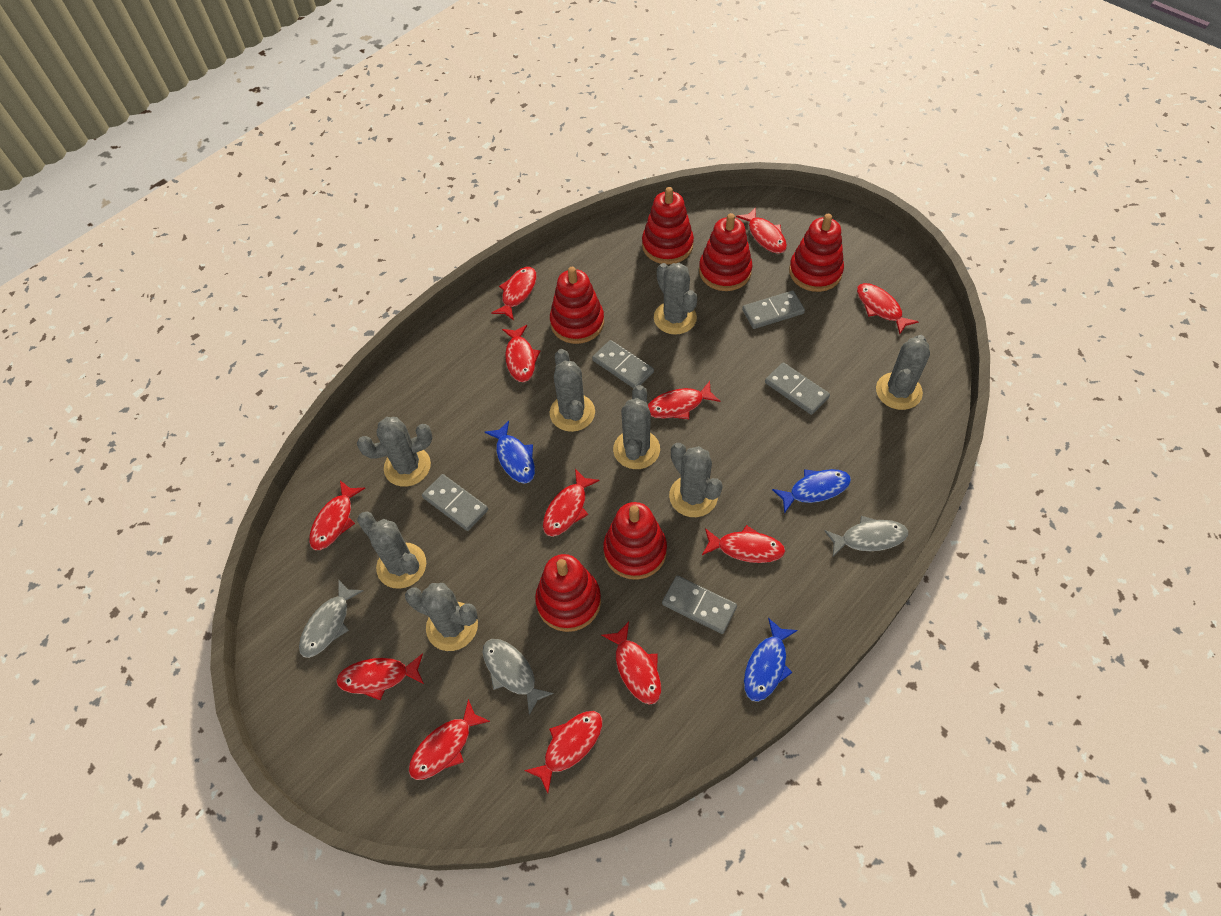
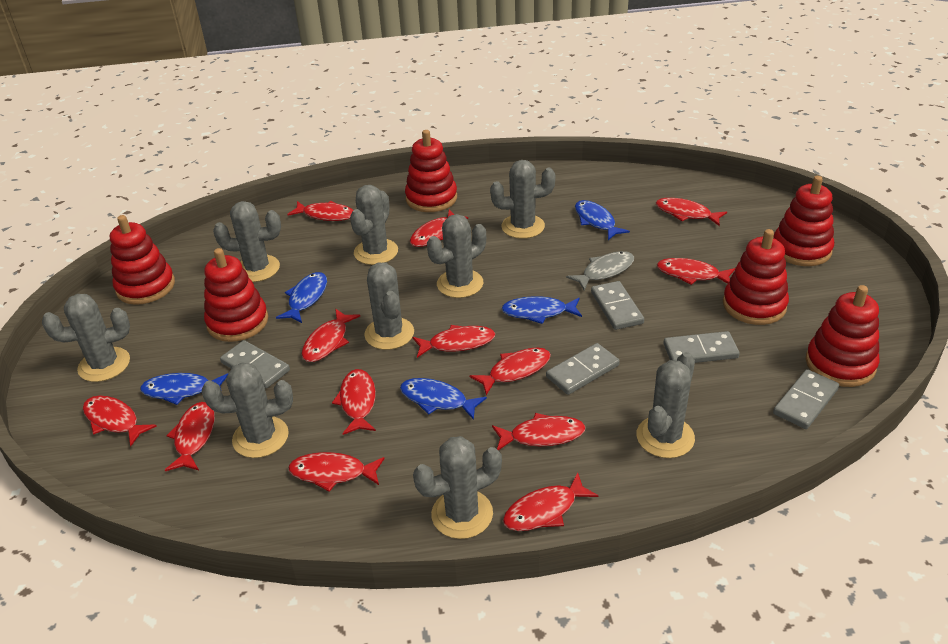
blue fish: 3 -> 5
grey cactus: 8 -> 9
grey fish: 3 -> 1
red fish: 12 -> 13

